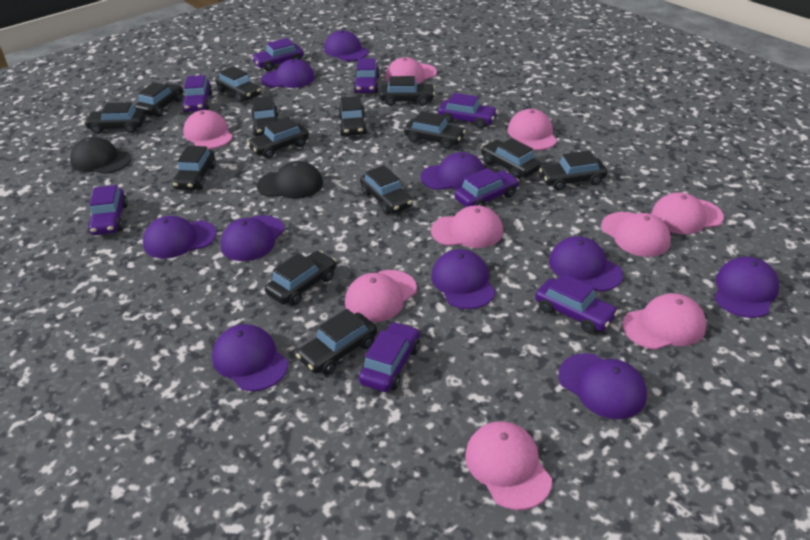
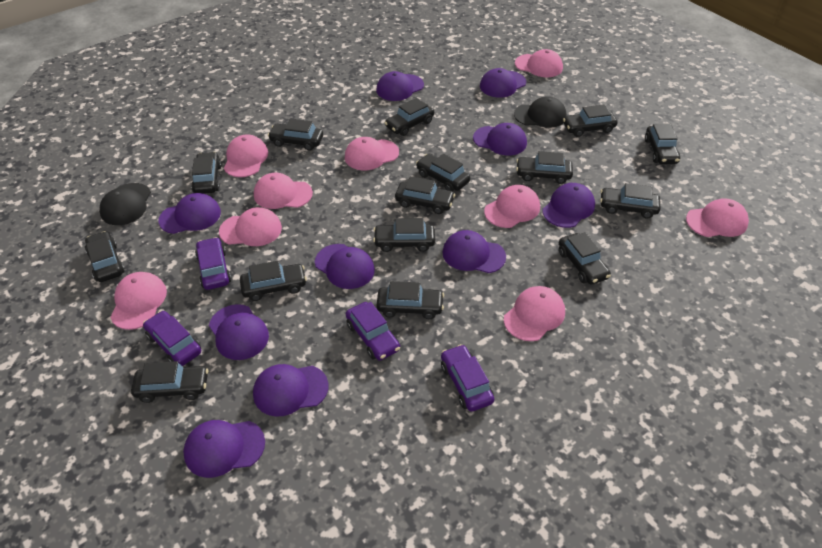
black car: 14 -> 15
purple car: 8 -> 4

